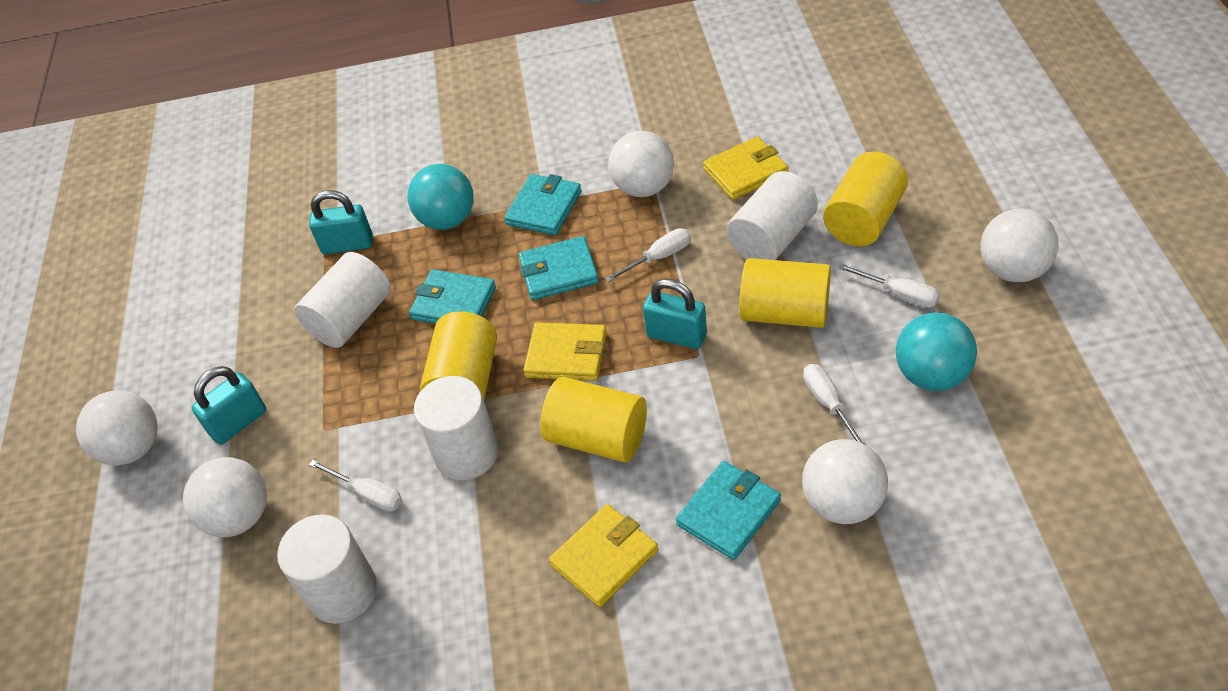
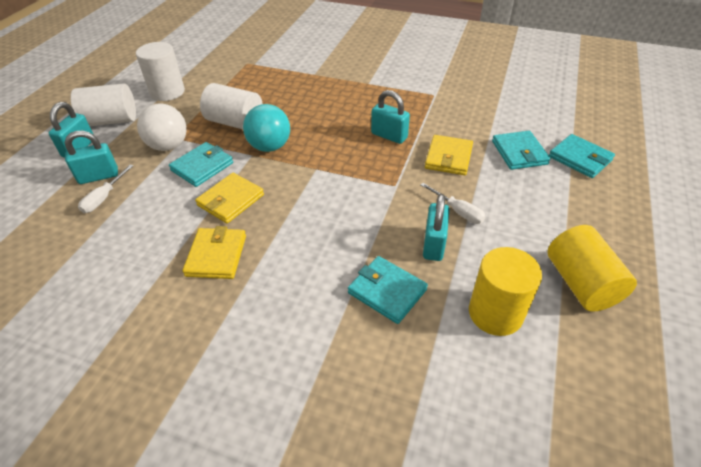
turquoise ball: 2 -> 1
turquoise padlock: 3 -> 4
white ball: 5 -> 1
white cylinder: 4 -> 3
white screwdriver: 4 -> 2
yellow cylinder: 4 -> 2

